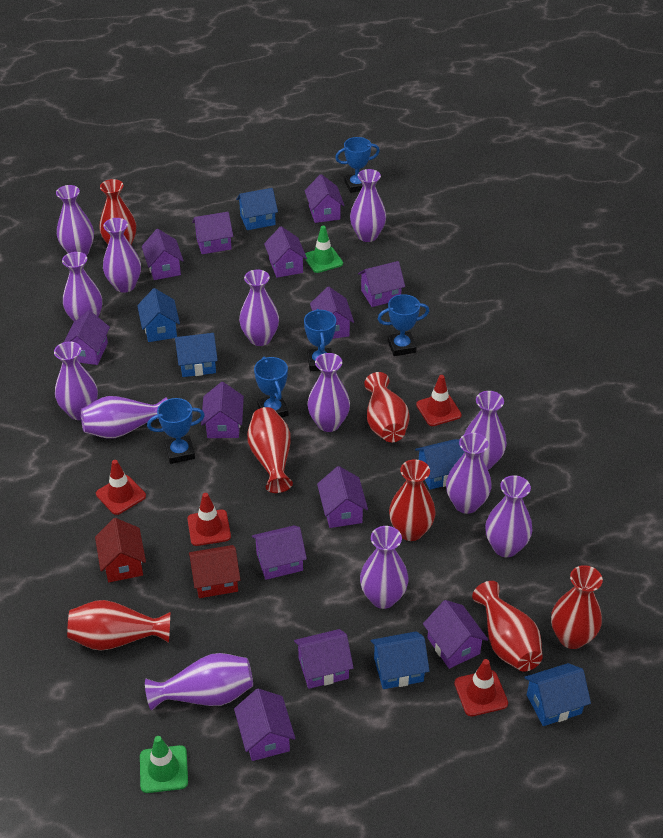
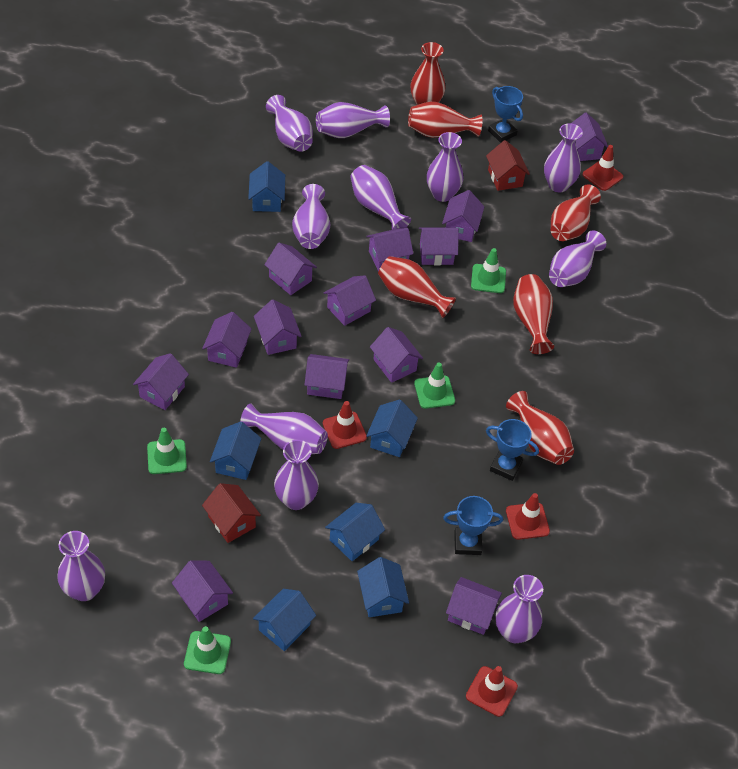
blue trophy: 5 -> 3
green traffic cone: 2 -> 4
purple vase: 13 -> 11
red vase: 7 -> 6

